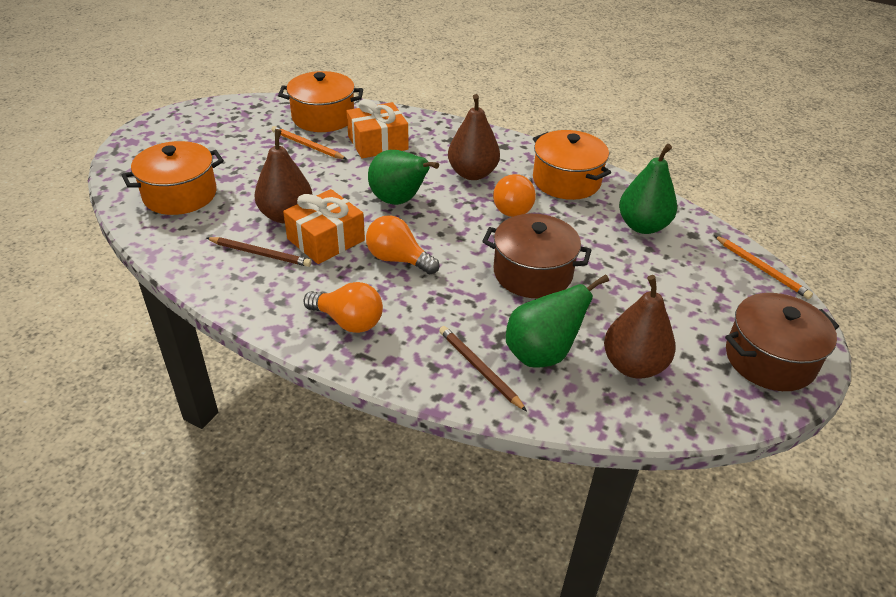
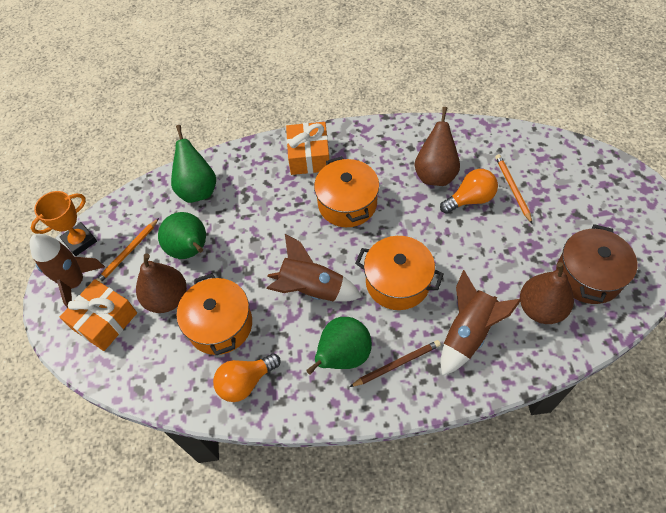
brown pencil: 2 -> 1
brown pot: 2 -> 1
brown rocket: 0 -> 3
orange light bulb: 3 -> 2
orange trophy: 0 -> 1

